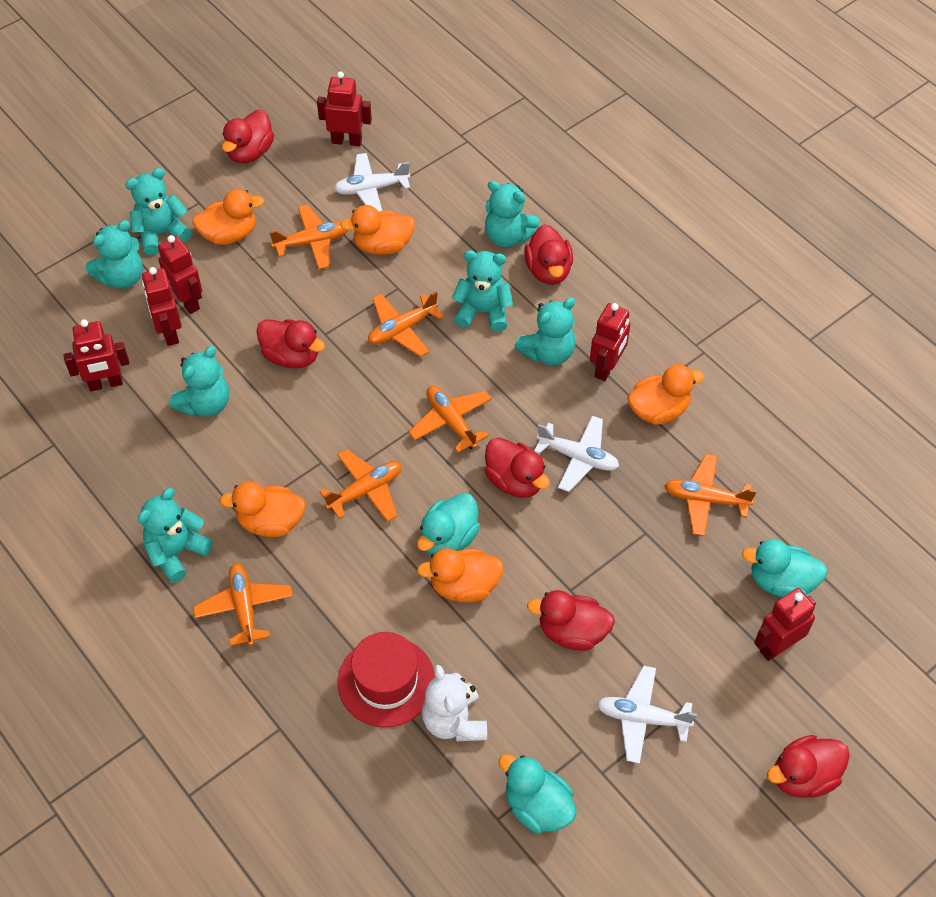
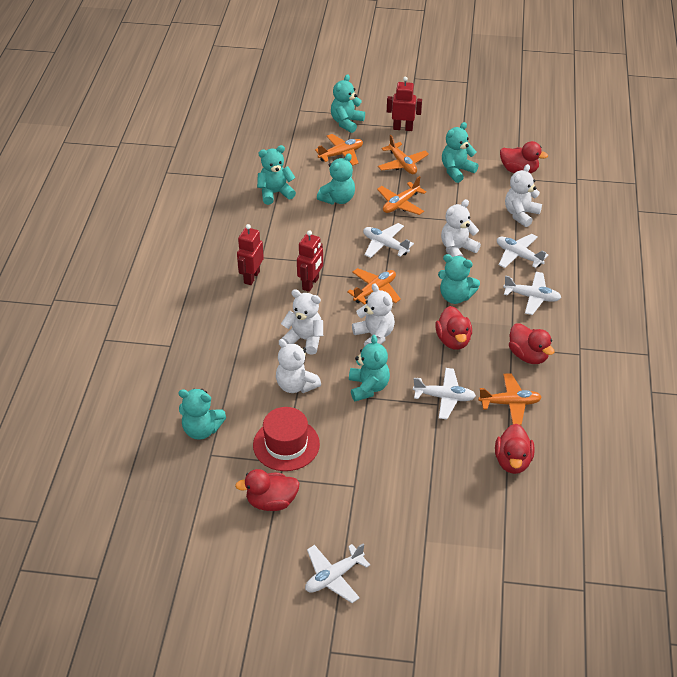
orange duck: 5 -> 0
orange plane: 6 -> 5
red duck: 6 -> 5
red robot: 6 -> 3
turquoise duck: 3 -> 0
white plane: 3 -> 5
white teddy bear: 1 -> 5

